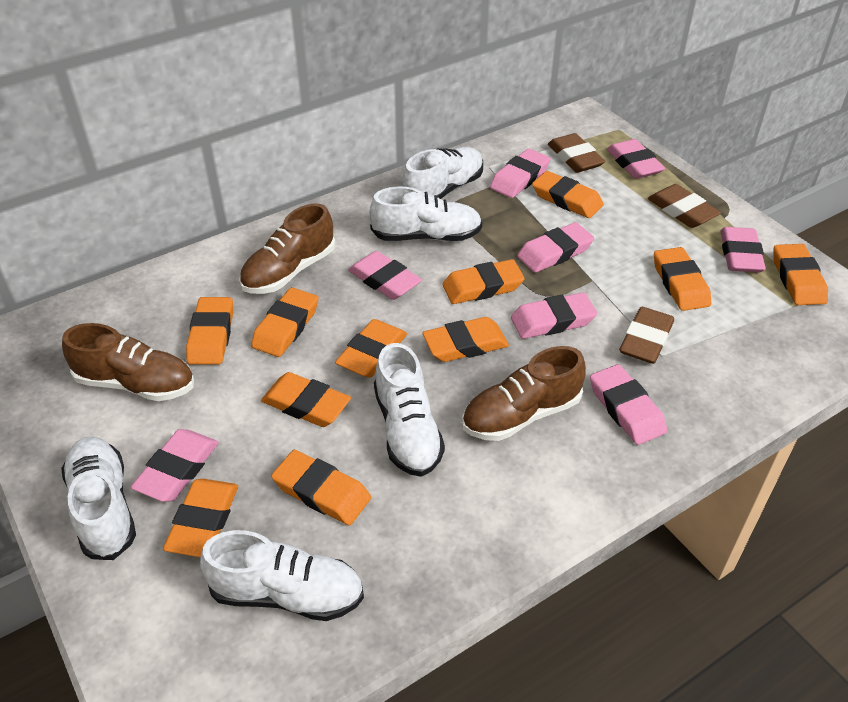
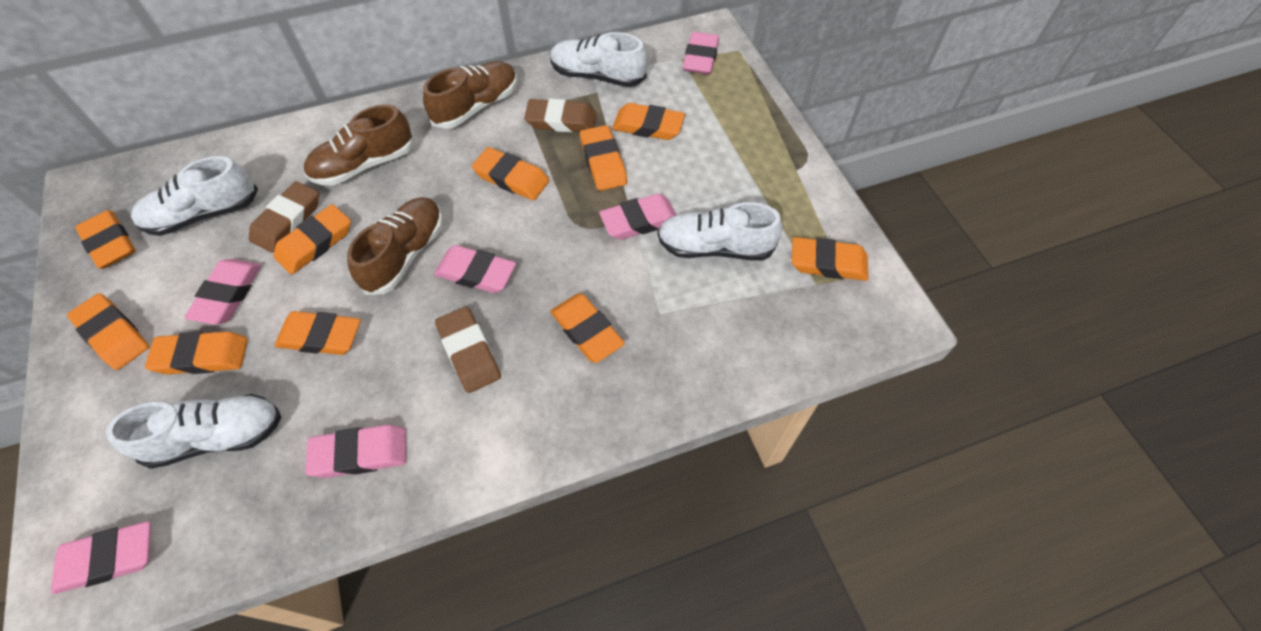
orange eraser: 11 -> 10
pink eraser: 8 -> 6
white shoe: 5 -> 4

